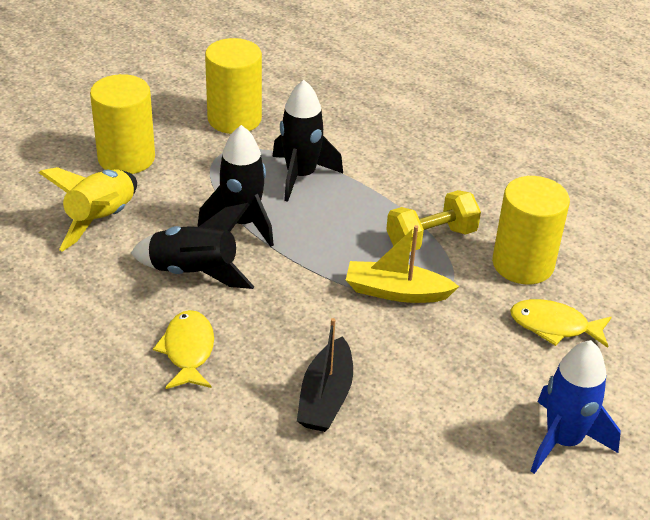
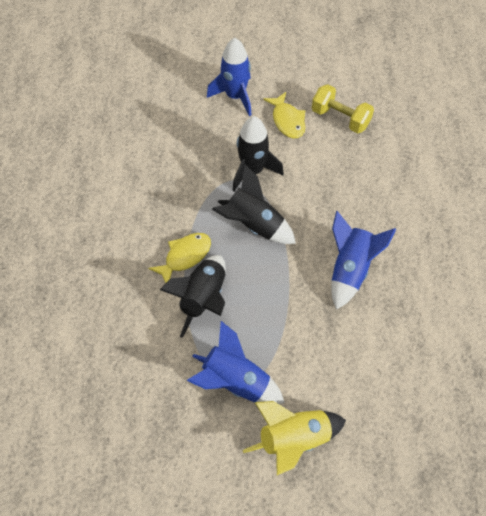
black boat: 1 -> 0
blue rocket: 1 -> 3
yellow boat: 1 -> 0
yellow cylinder: 3 -> 0

